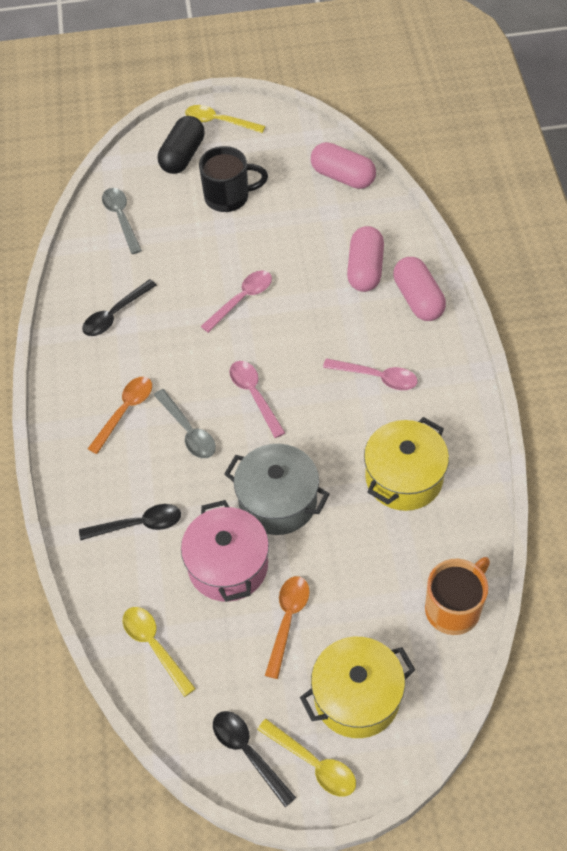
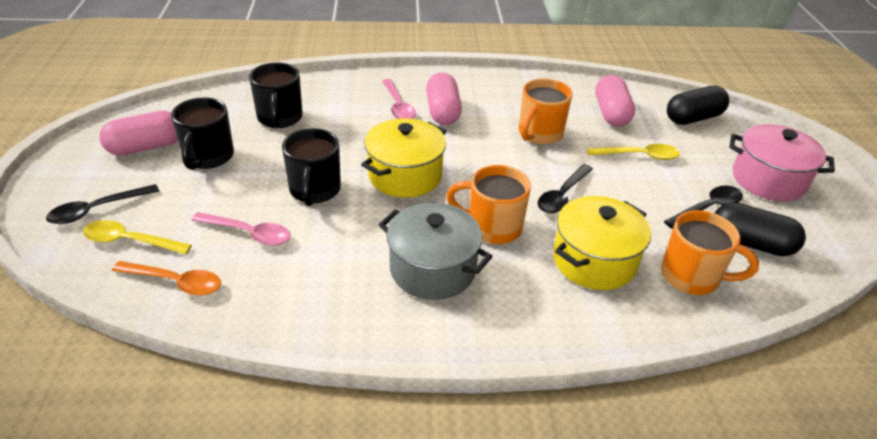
black capsule: 1 -> 2
black mug: 1 -> 3
grey spoon: 2 -> 0
orange mug: 1 -> 3
orange spoon: 2 -> 1
pink spoon: 3 -> 2
yellow spoon: 3 -> 2

